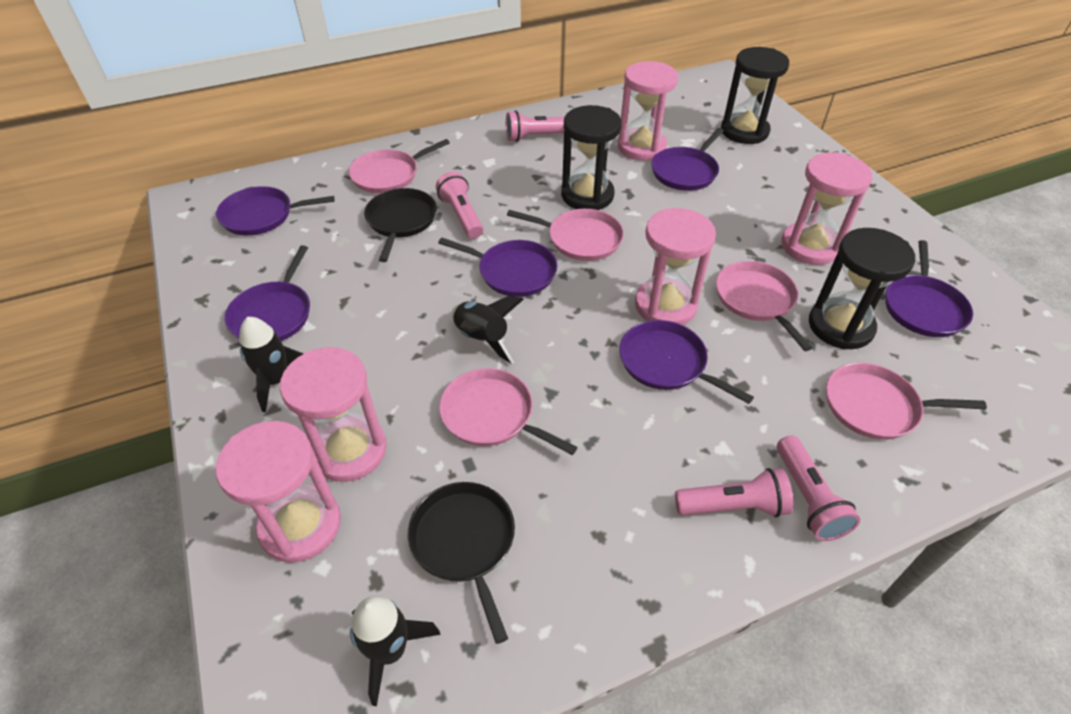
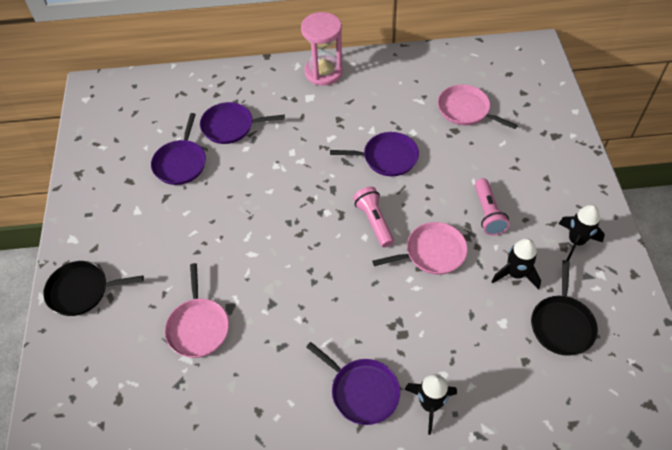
black hourglass: 3 -> 0
pink flashlight: 4 -> 2
pink hourglass: 5 -> 1
pink pan: 5 -> 3
purple pan: 6 -> 4

